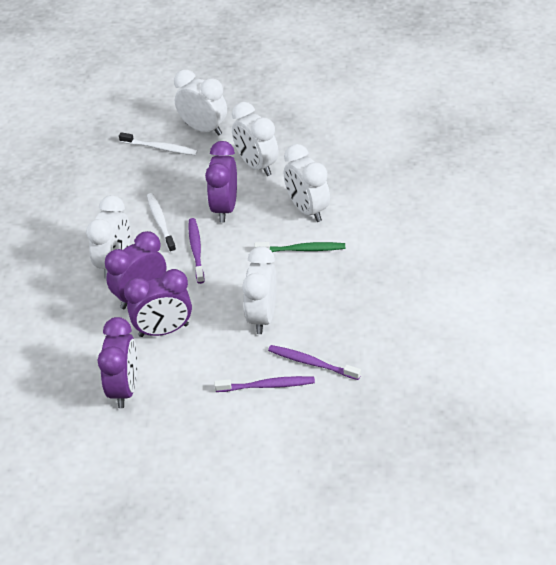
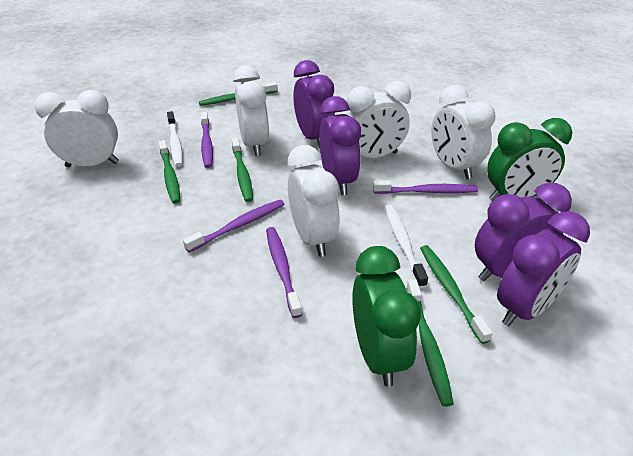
green clock: 0 -> 2
green toothbrush: 1 -> 5
purple toothbrush: 3 -> 4

